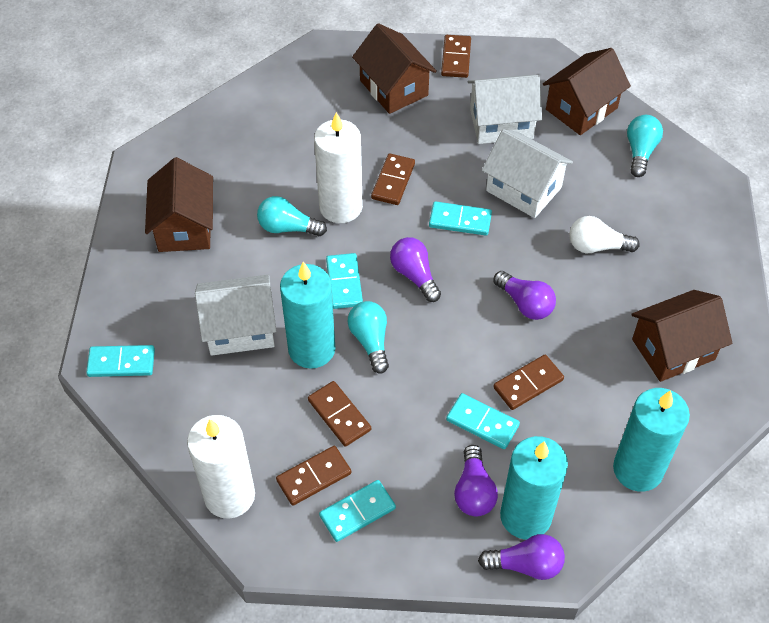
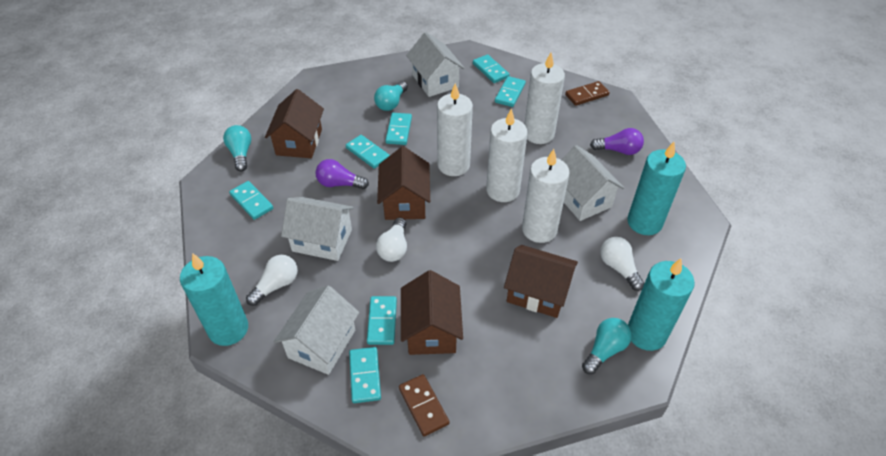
brown domino: 5 -> 2
purple light bulb: 4 -> 2
turquoise domino: 5 -> 7
white candle: 2 -> 4
white house: 3 -> 4
white light bulb: 1 -> 3

